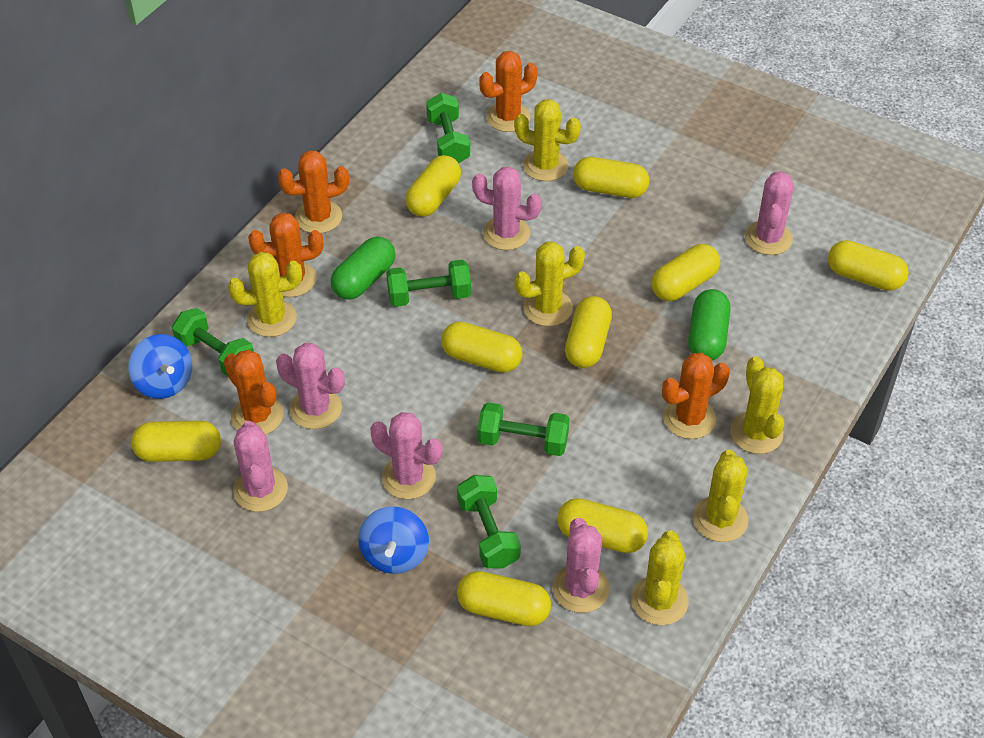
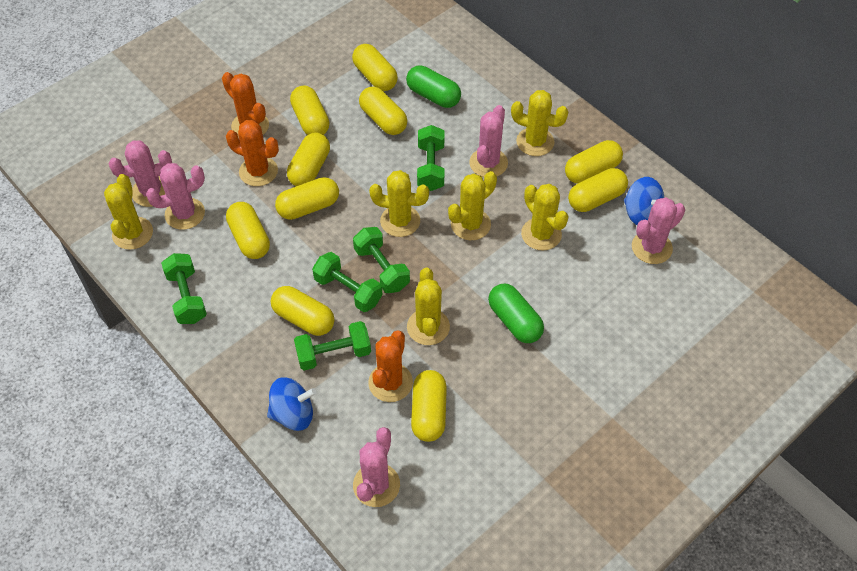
orange cactus: 5 -> 3
pink cactus: 6 -> 5
yellow capsule: 9 -> 10

